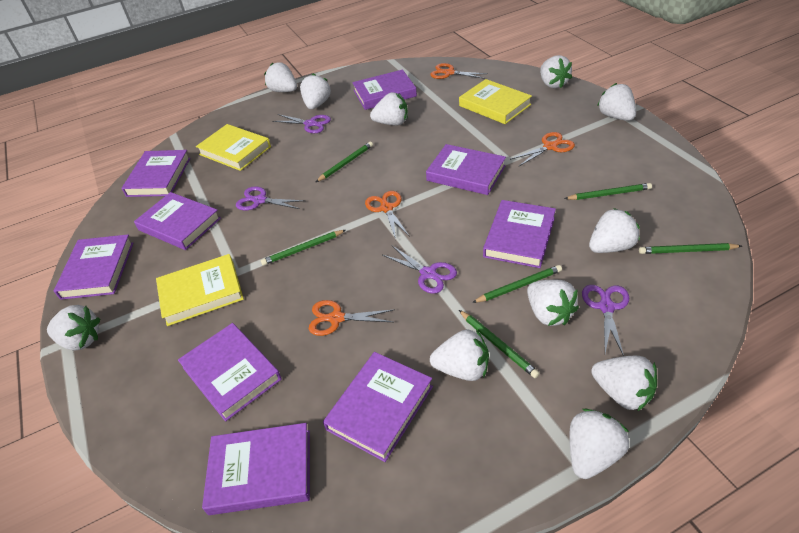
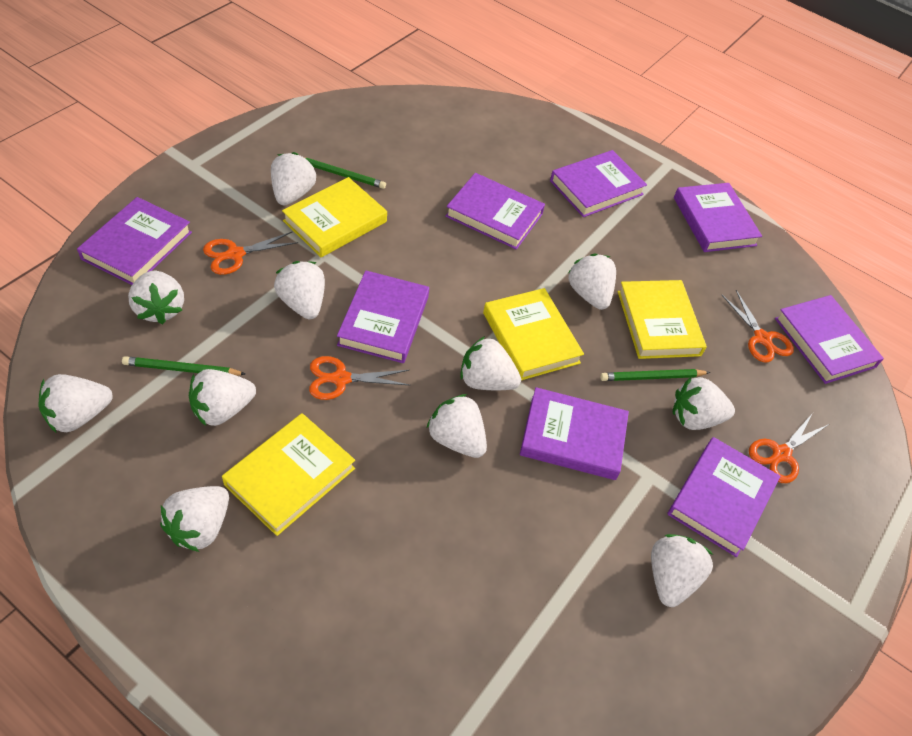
green pencil: 6 -> 3
purple book: 9 -> 8
purple scissors: 4 -> 0
yellow book: 3 -> 4

